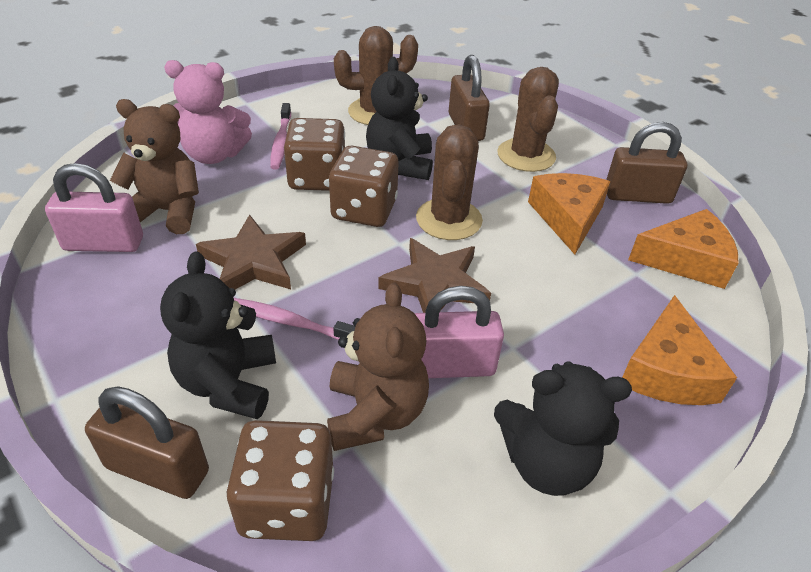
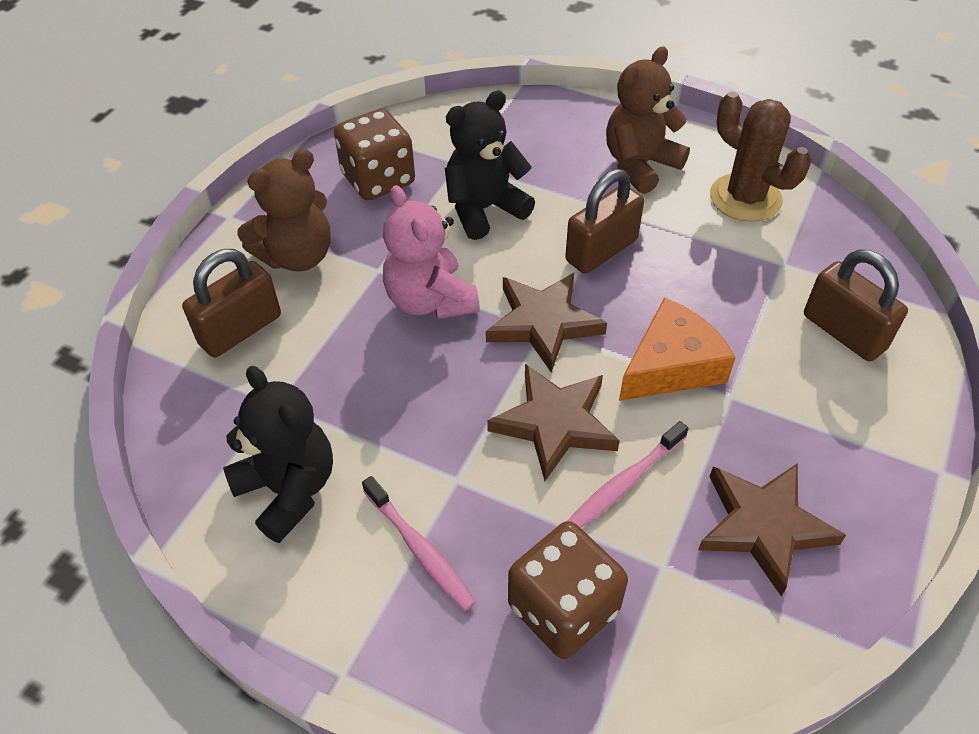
black teddy bear: 3 -> 2
brown cactus: 3 -> 1
brown dice: 3 -> 2
brown star: 2 -> 3
orange cheese: 3 -> 1
pink padlock: 2 -> 0

